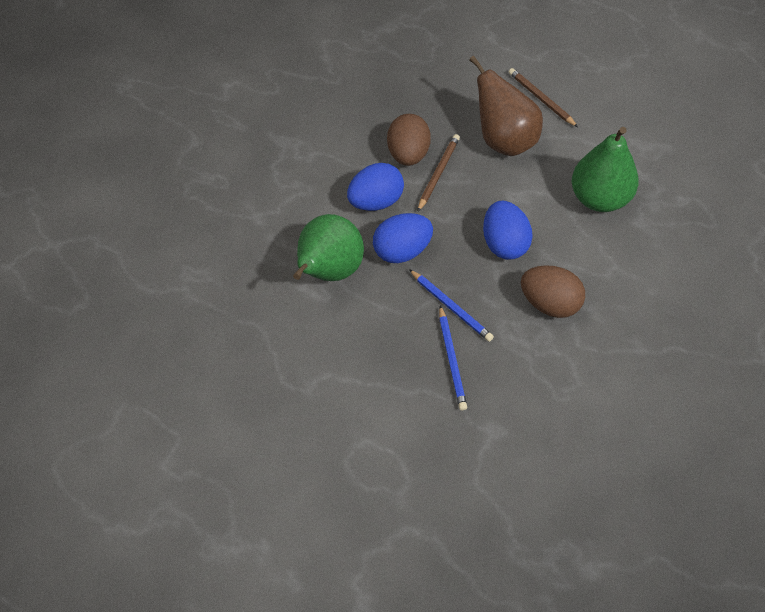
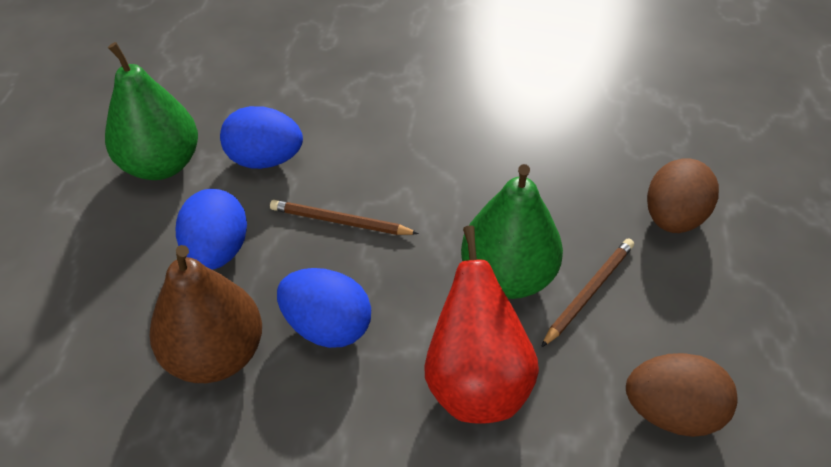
blue pencil: 2 -> 0
red pear: 0 -> 1

